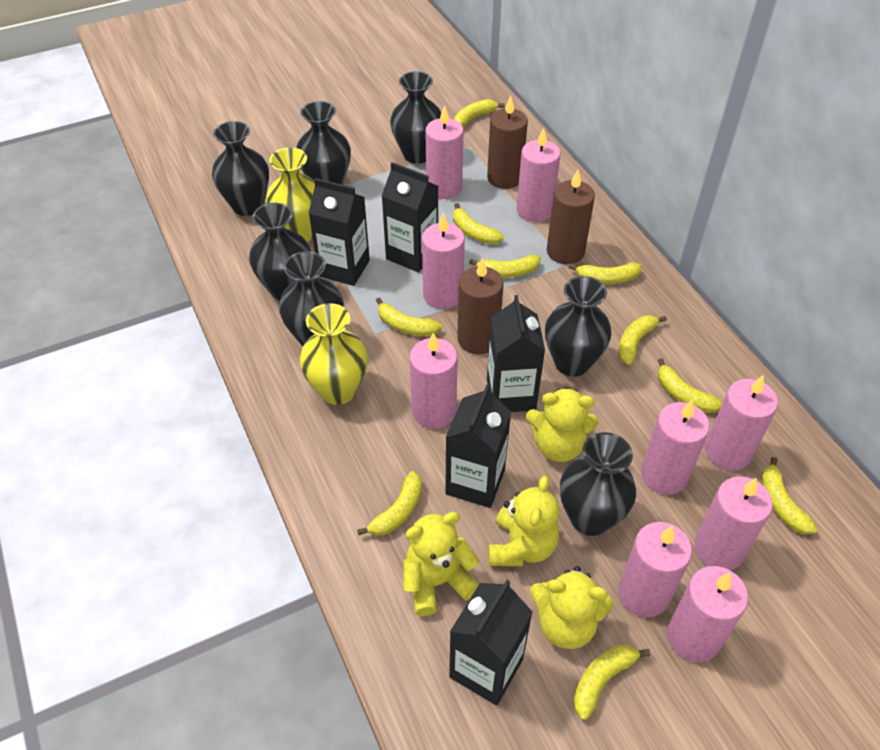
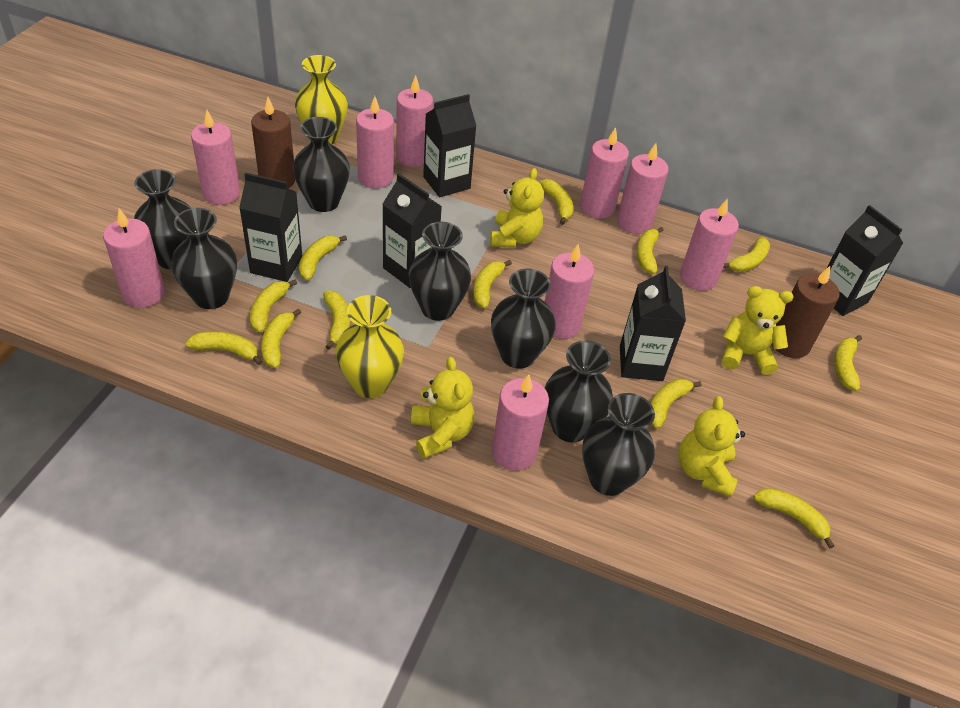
brown candle: 3 -> 2
yellow banana: 10 -> 12

